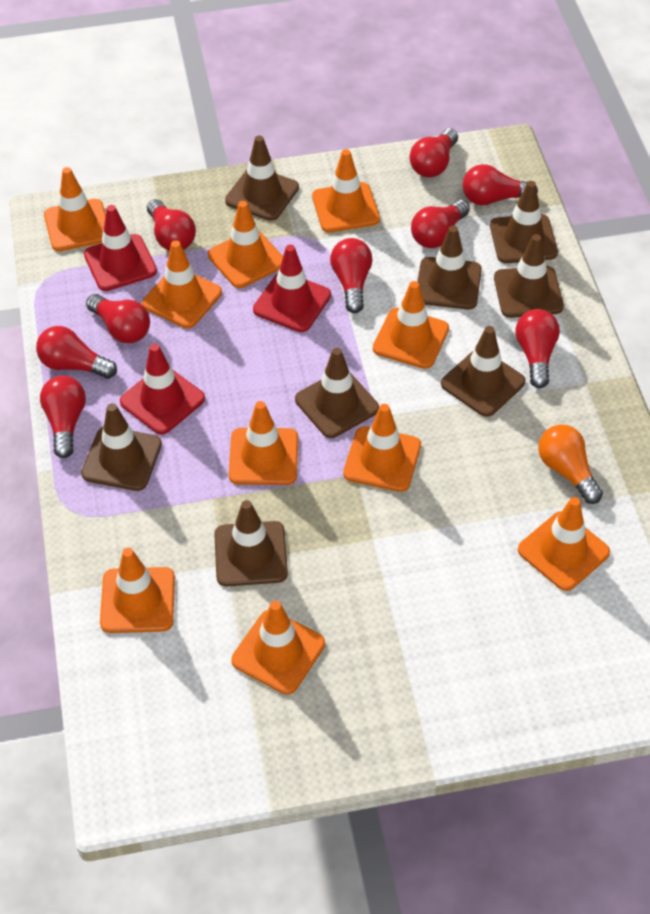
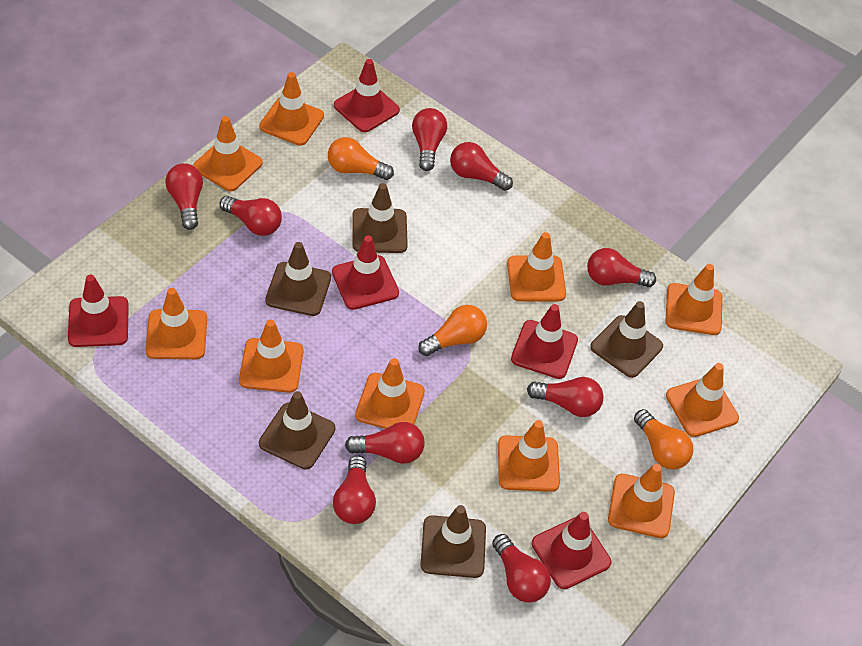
brown traffic cone: 8 -> 5
orange light bulb: 1 -> 3
red traffic cone: 3 -> 5

